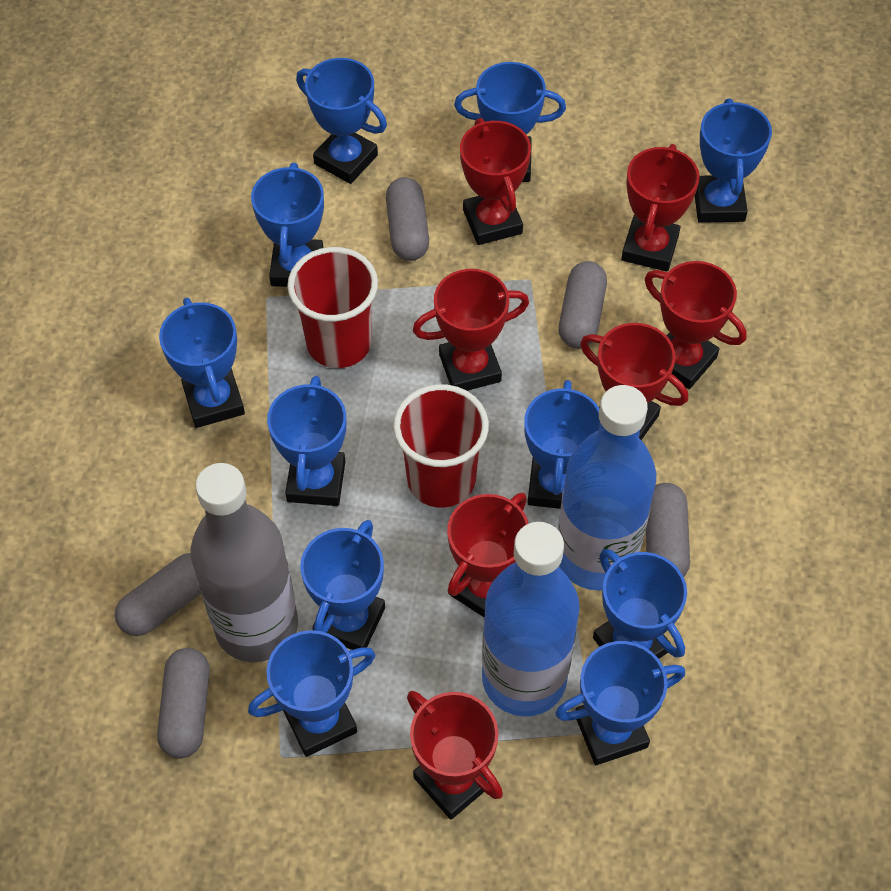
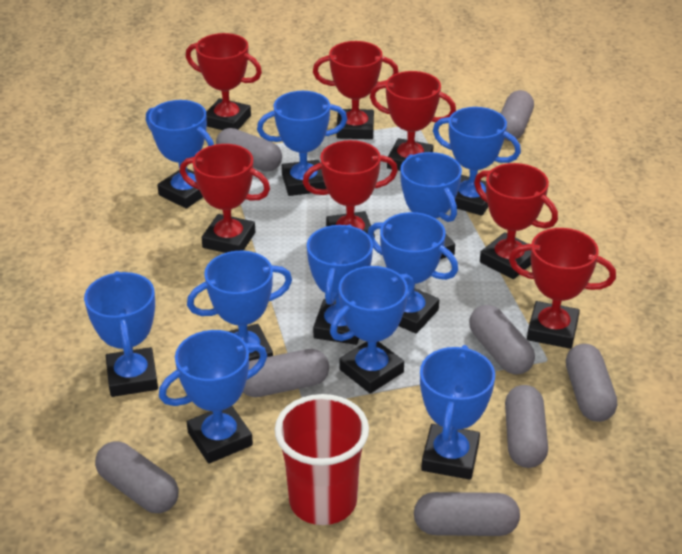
blue bottle: 2 -> 0
grey bottle: 1 -> 0
grey capsule: 5 -> 8
red cup: 2 -> 1

